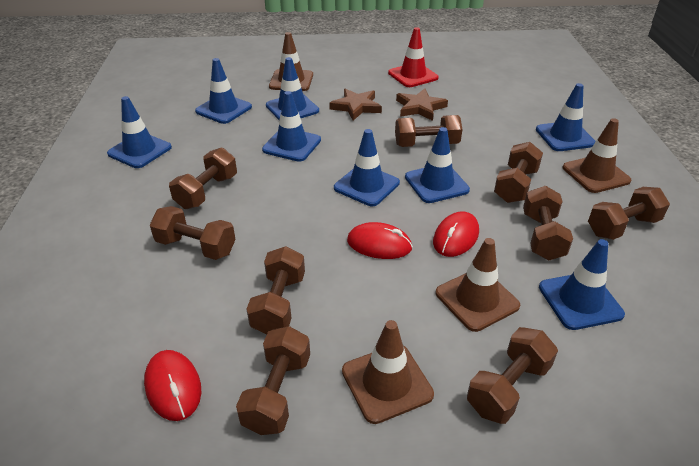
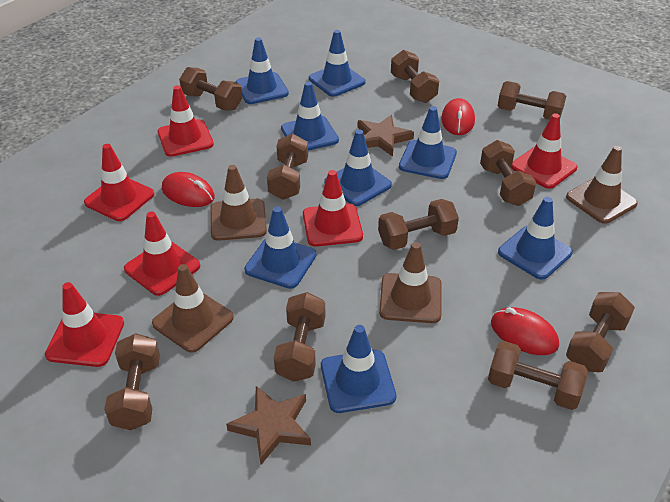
brown dumbbell: 9 -> 10
red traffic cone: 1 -> 6

